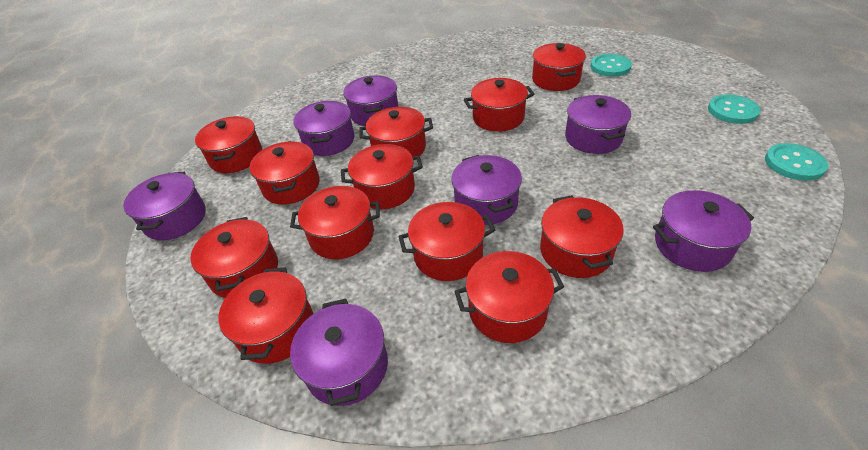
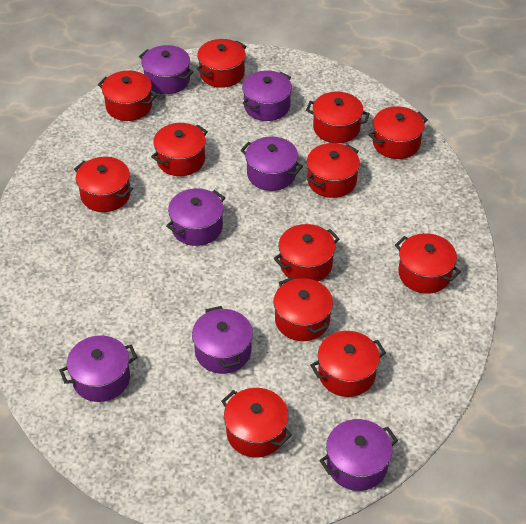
turquoise button: 3 -> 0

